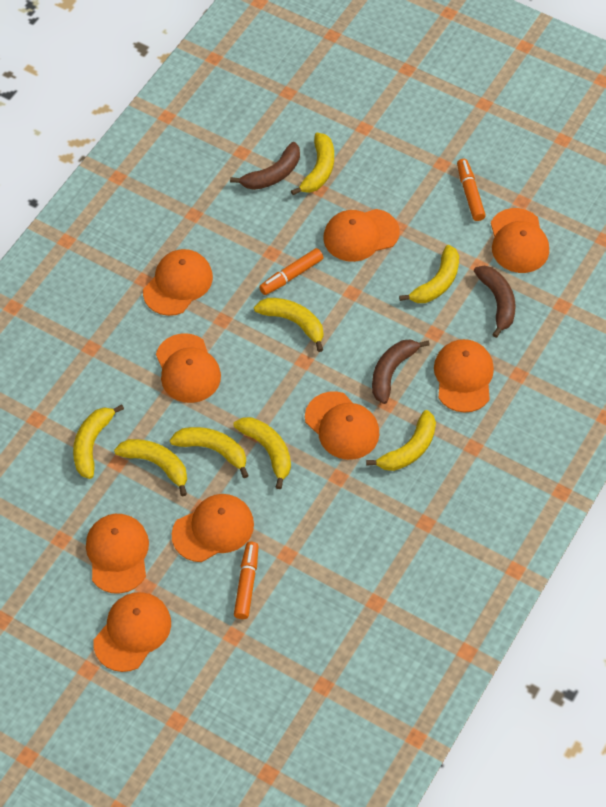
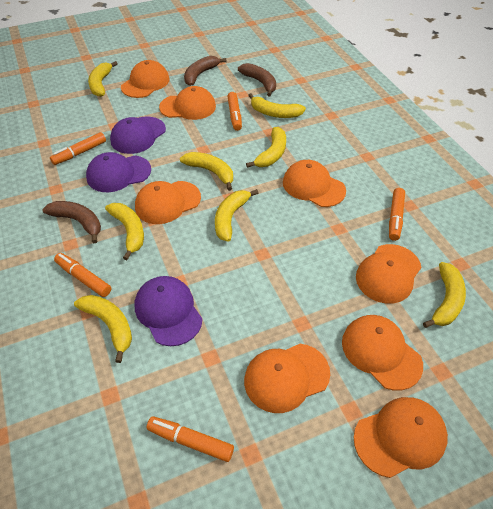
orange cap: 9 -> 8
orange marker: 3 -> 5
purple cap: 0 -> 3

